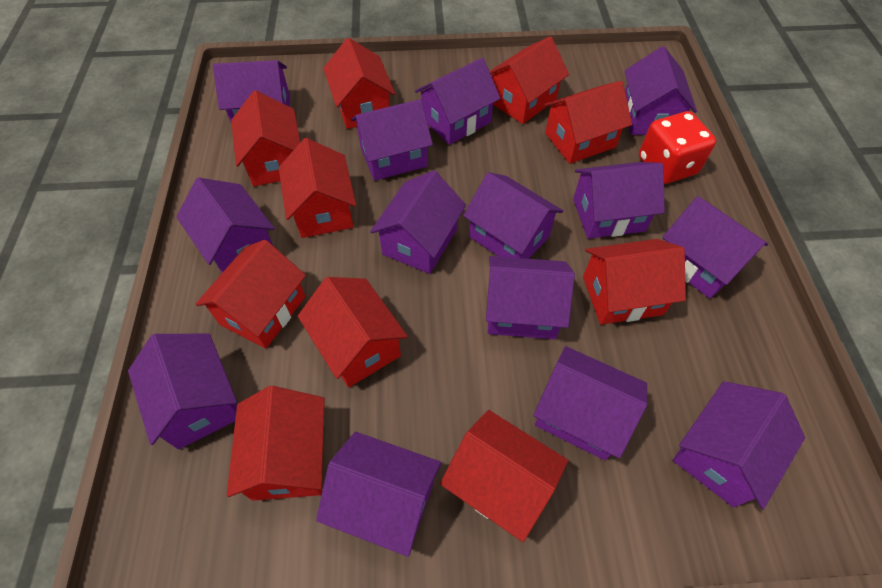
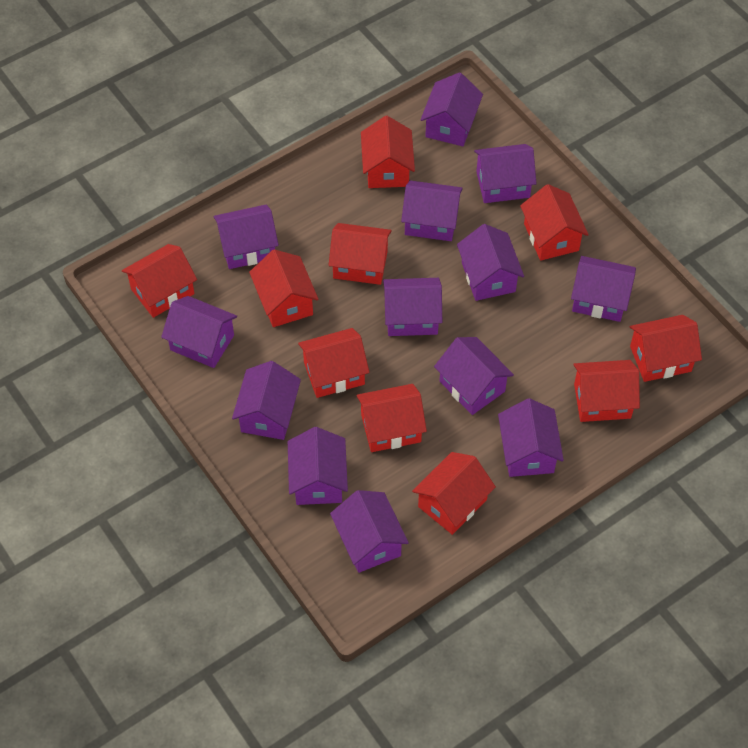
purple house: 14 -> 13
red dice: 1 -> 0

